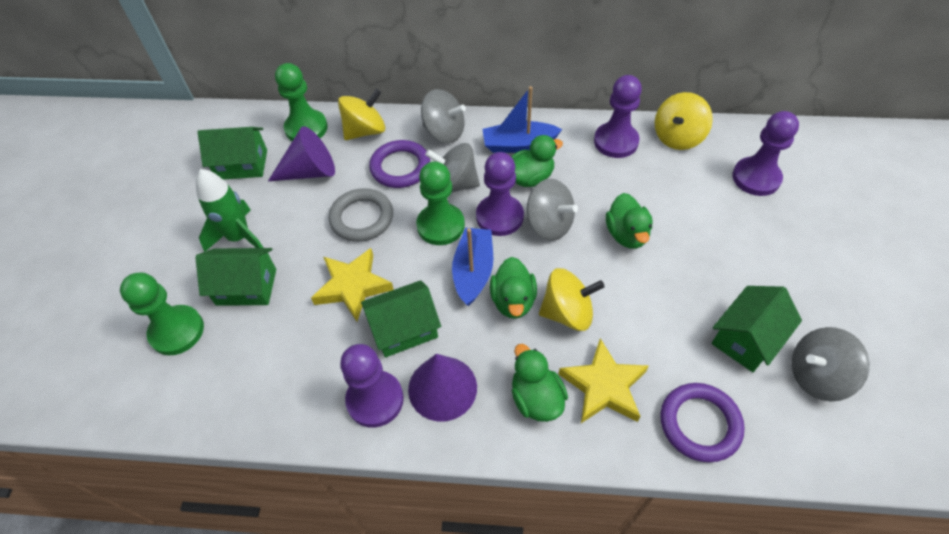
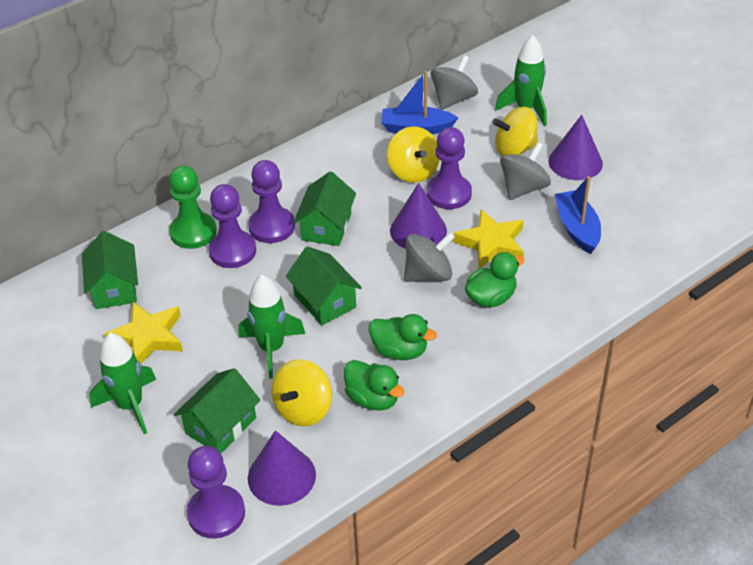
green duck: 4 -> 3
green pawn: 3 -> 1
green rocket: 1 -> 3
grey ring: 1 -> 0
grey spinning top: 4 -> 3
purple cone: 2 -> 3
purple ring: 2 -> 0

